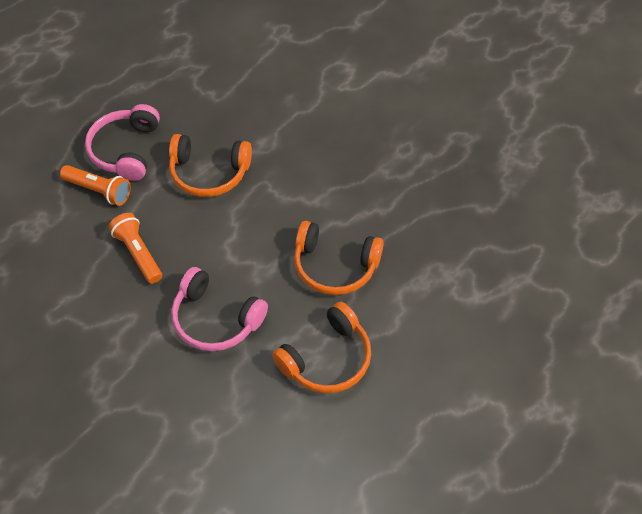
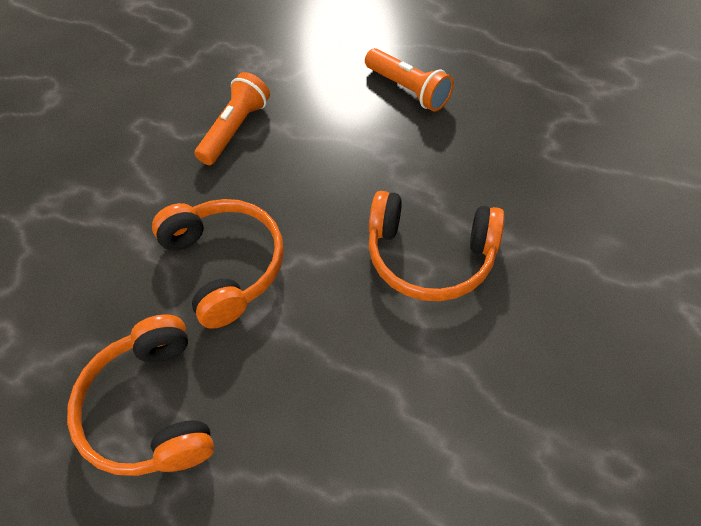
pink headphones: 2 -> 0

